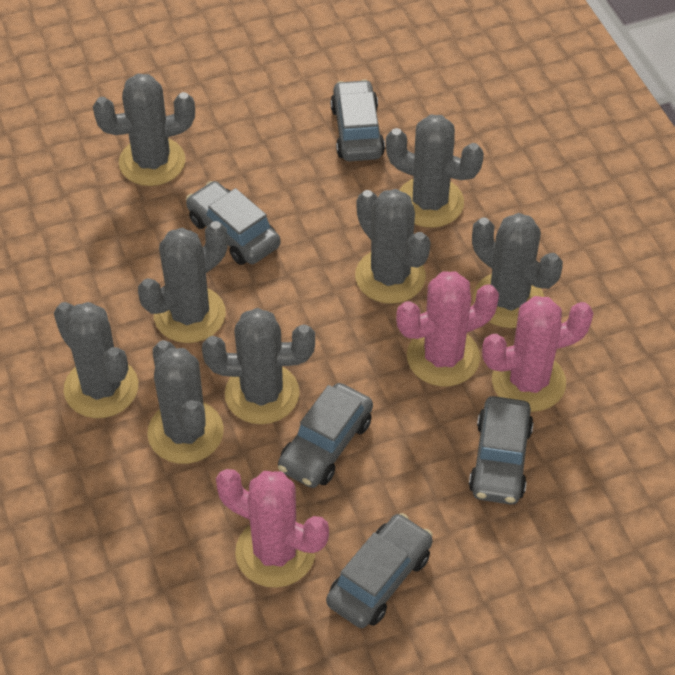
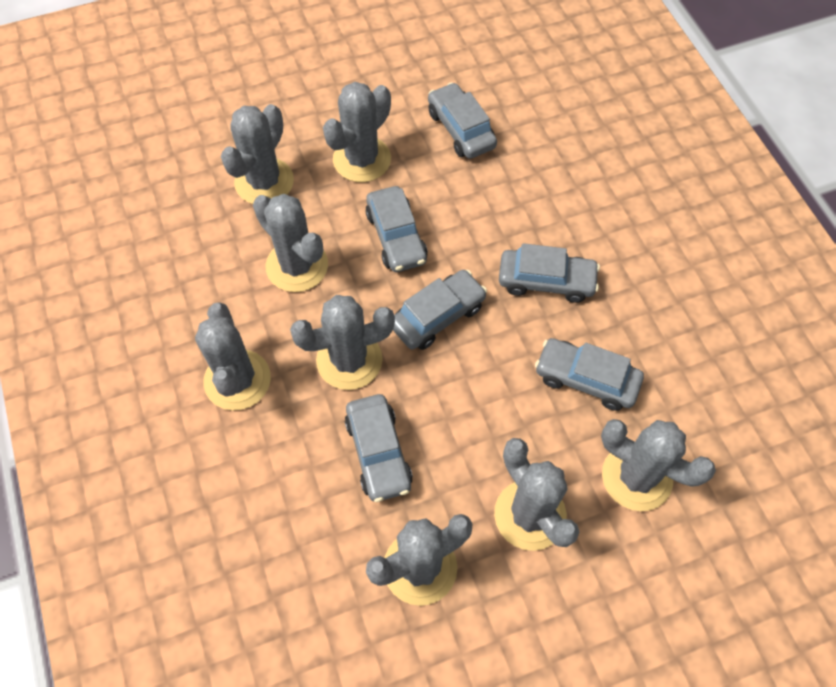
grey car: 5 -> 6
pink cactus: 3 -> 0

